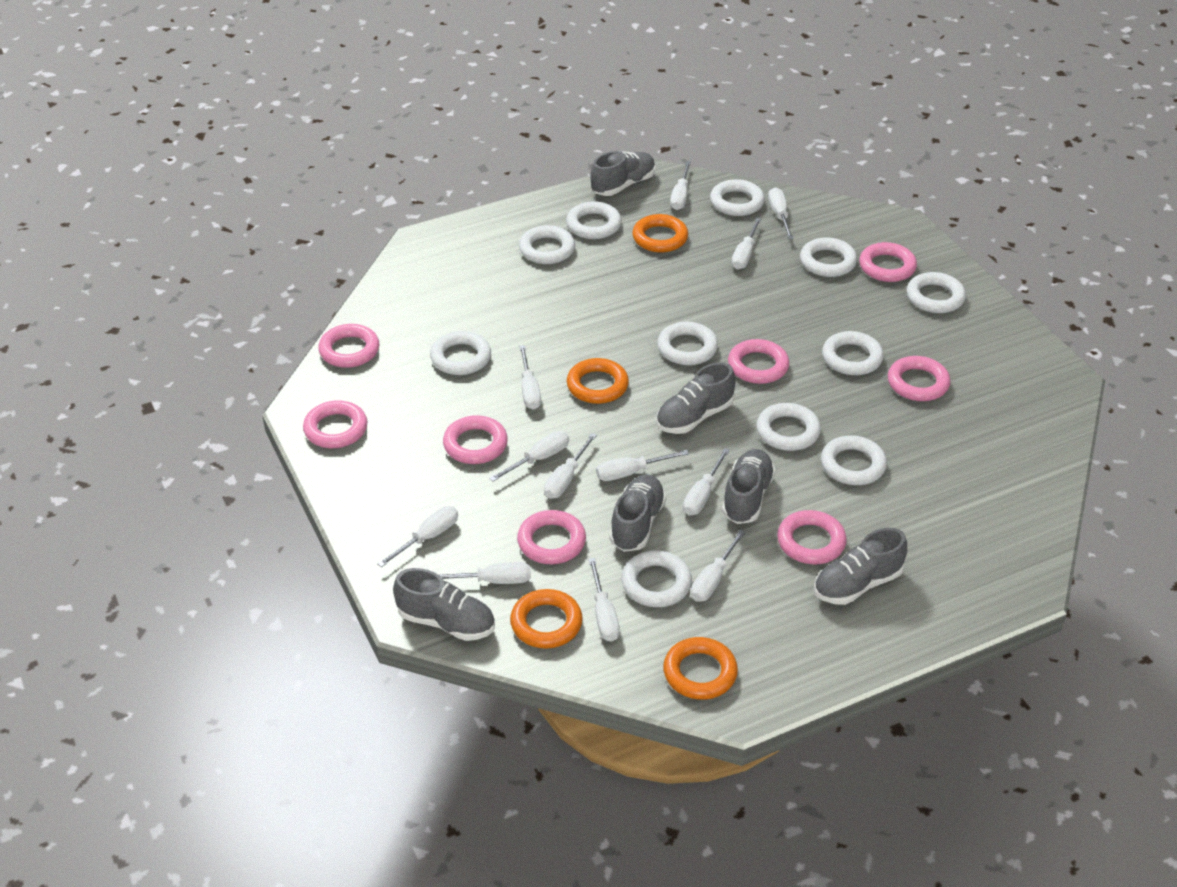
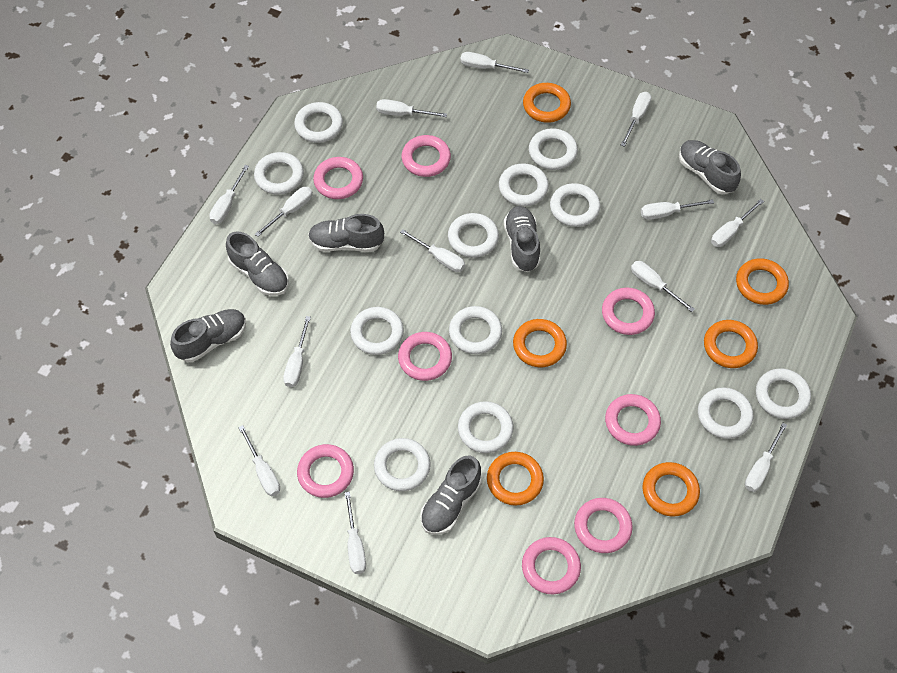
orange ring: 4 -> 6
white ring: 11 -> 12
white screwdriver: 12 -> 13

